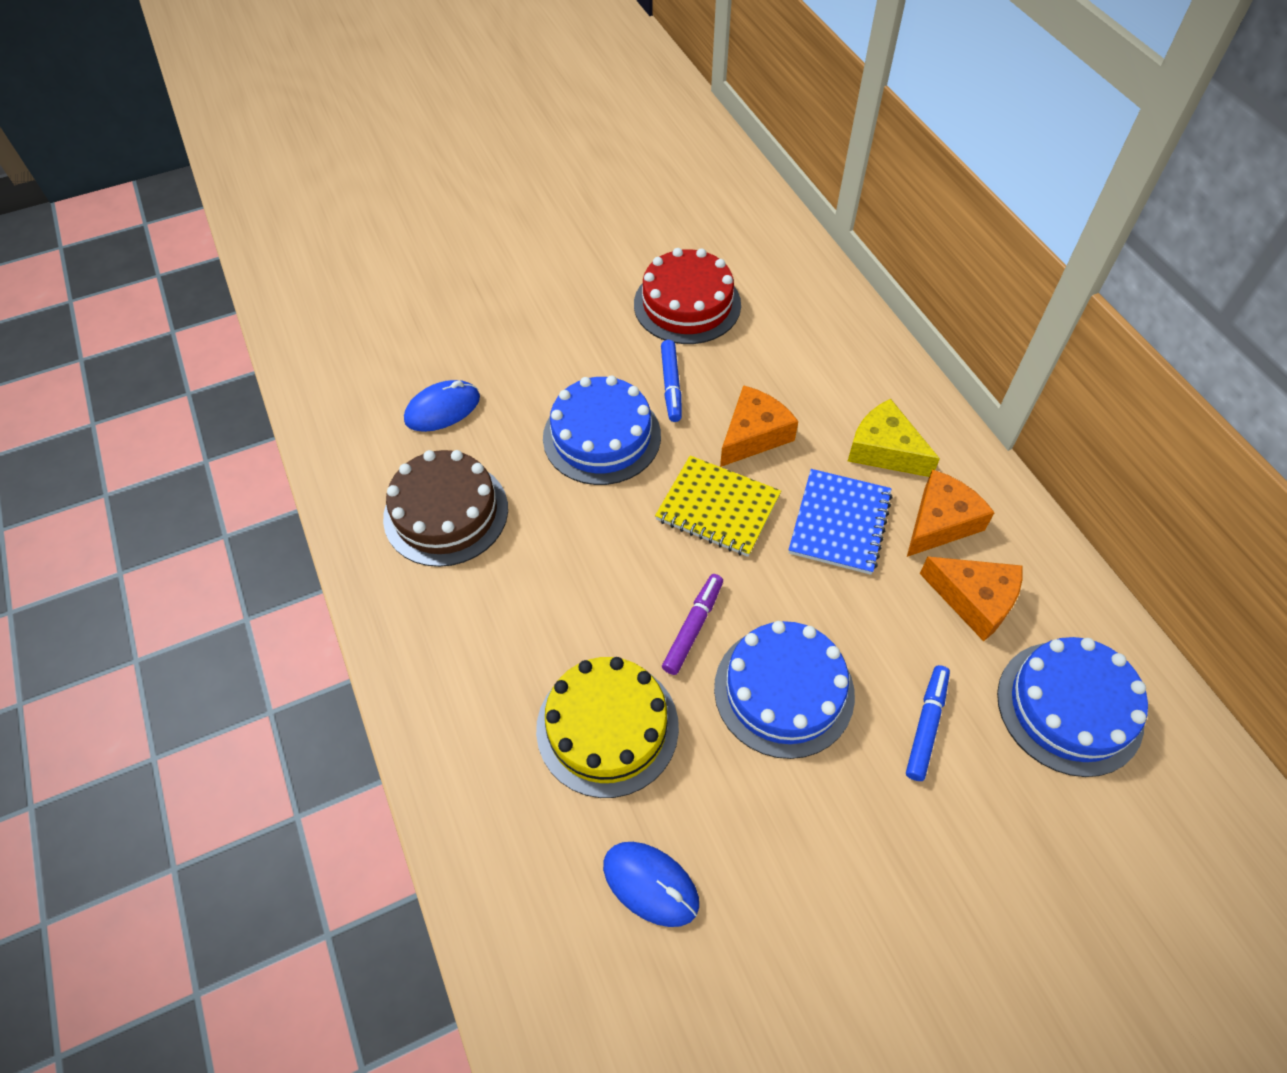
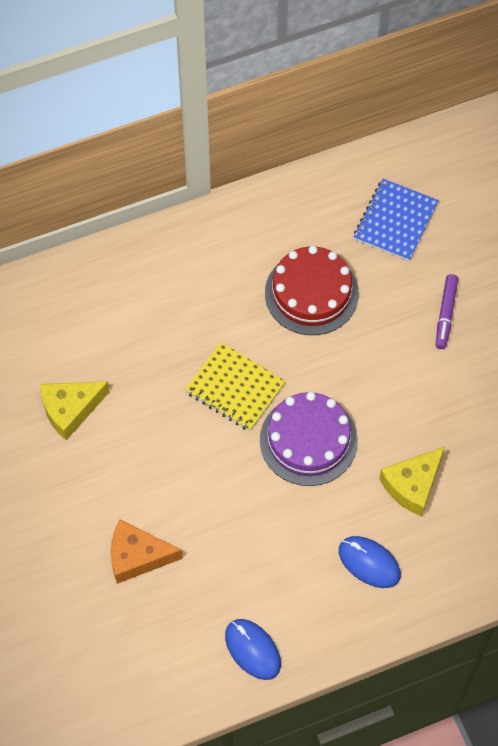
blue cake: 3 -> 0
blue marker: 2 -> 0
brown cake: 1 -> 0
orange cheese: 3 -> 1
purple cake: 0 -> 1
yellow cake: 1 -> 0
yellow cheese: 1 -> 2

